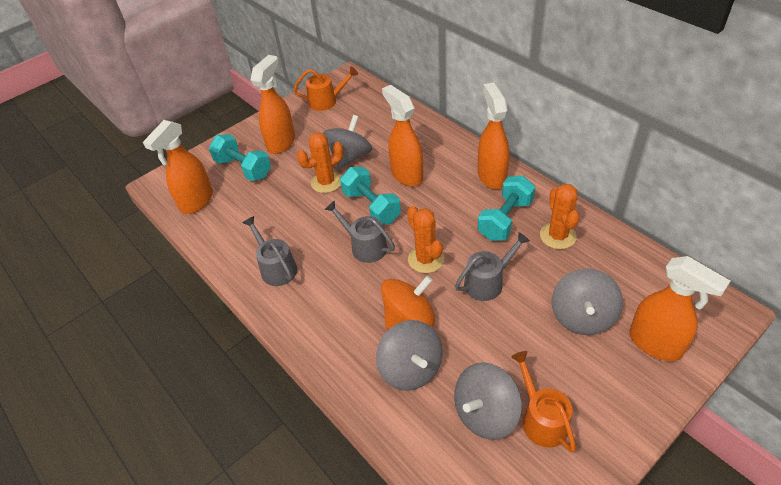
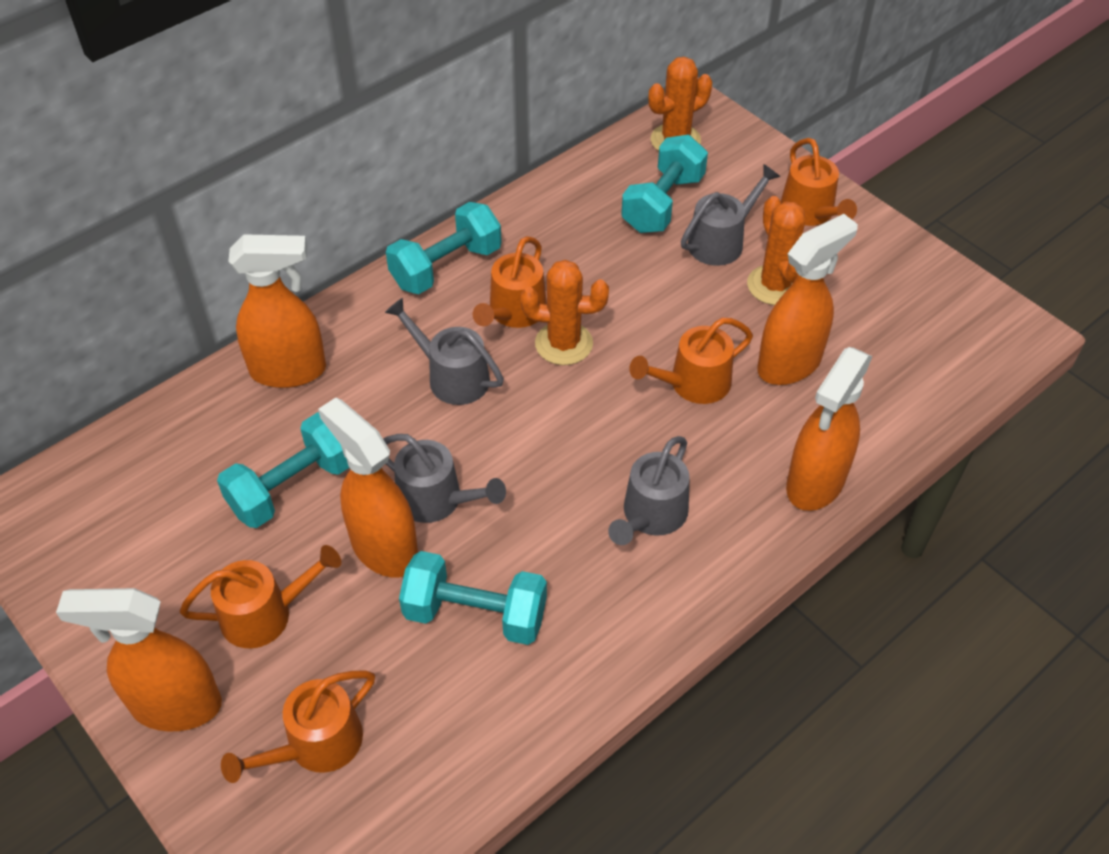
grey spinning top: 4 -> 0
grey watering can: 3 -> 4
orange spinning top: 1 -> 0
orange watering can: 2 -> 5
turquoise dumbbell: 3 -> 4

